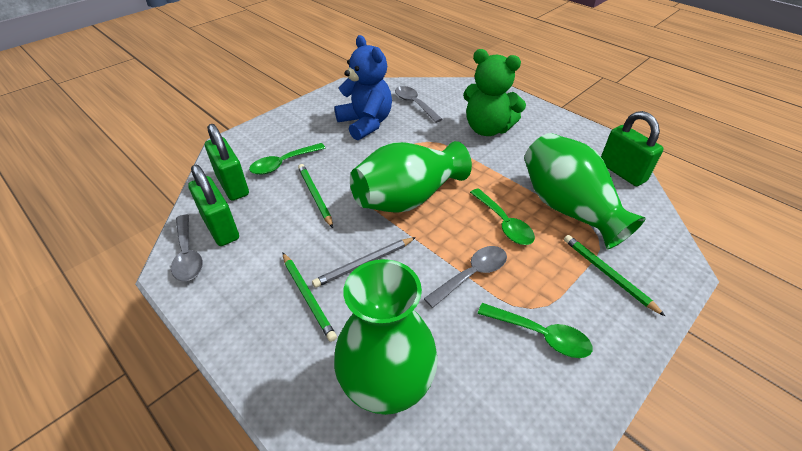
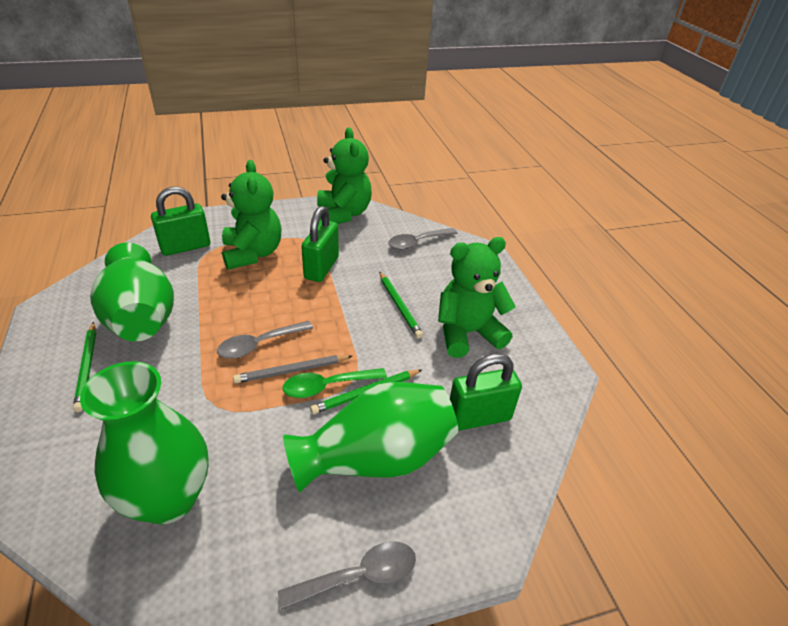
blue teddy bear: 1 -> 0
green spoon: 3 -> 1
green teddy bear: 1 -> 3

